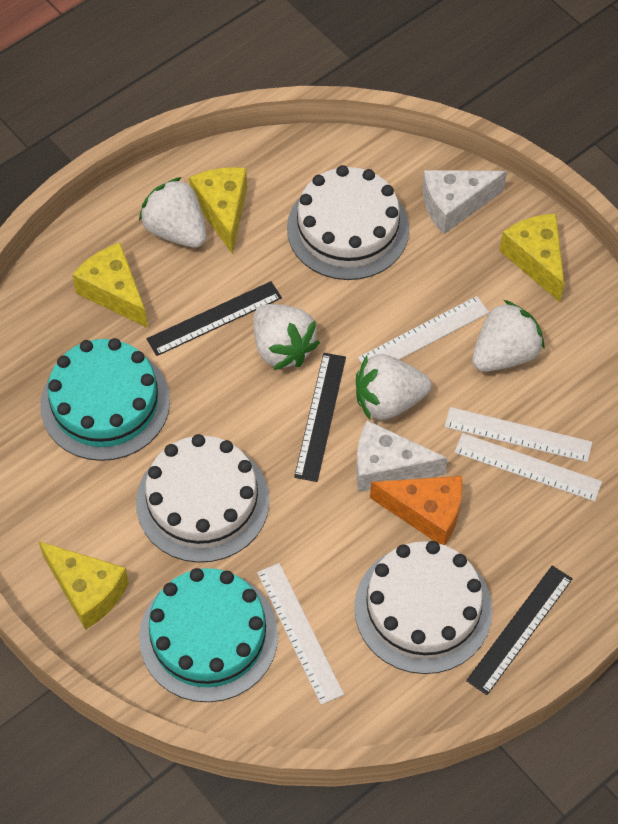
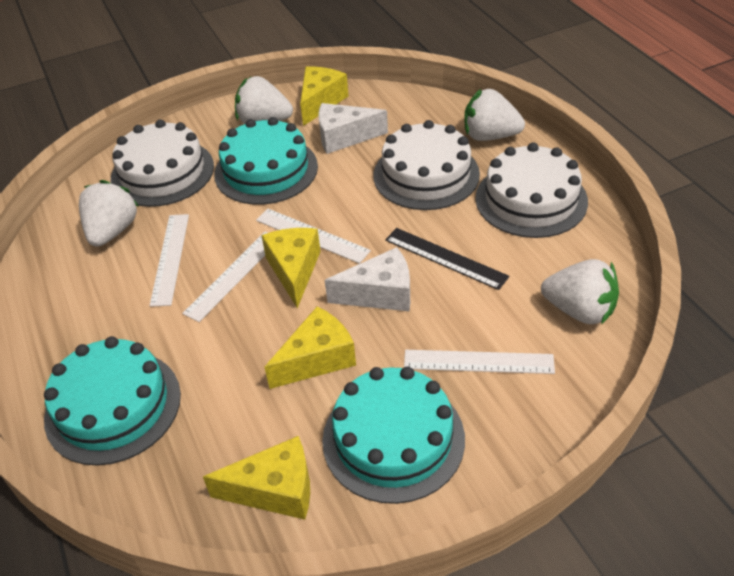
black ruler: 3 -> 1
orange cheese: 1 -> 0
turquoise cake: 2 -> 3

